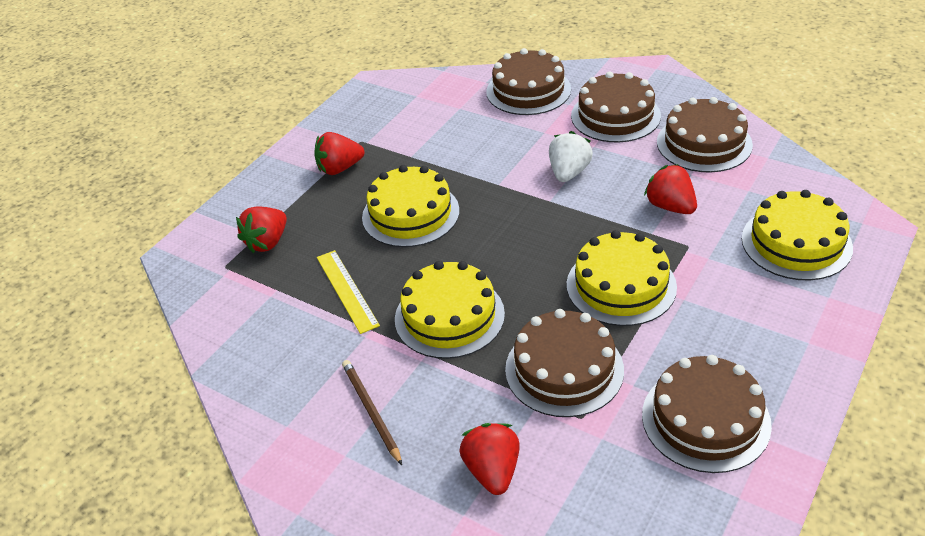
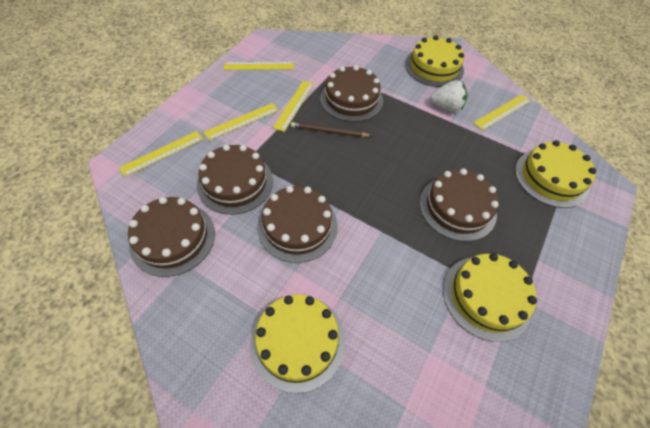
red strawberry: 4 -> 0
yellow ruler: 1 -> 5

